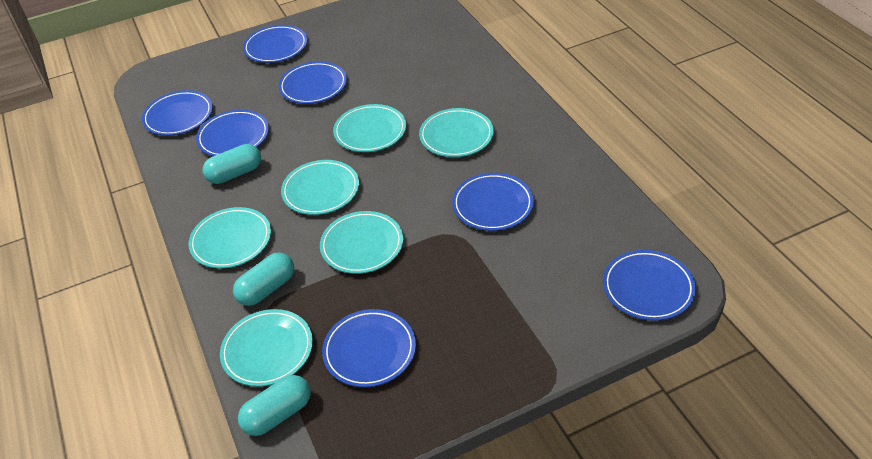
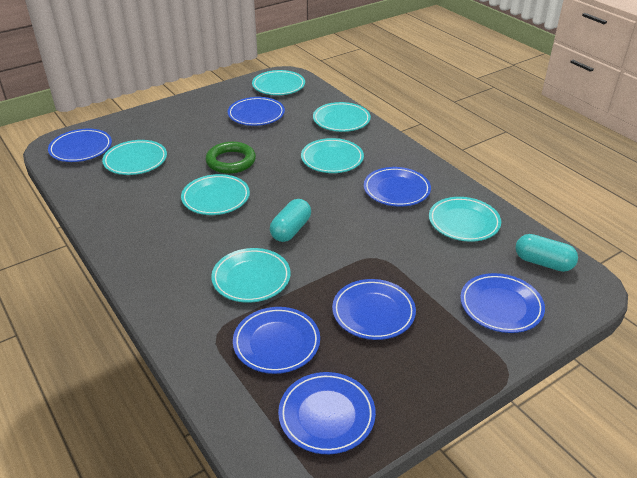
green ring: 0 -> 1
turquoise capsule: 3 -> 2
turquoise plate: 6 -> 7

